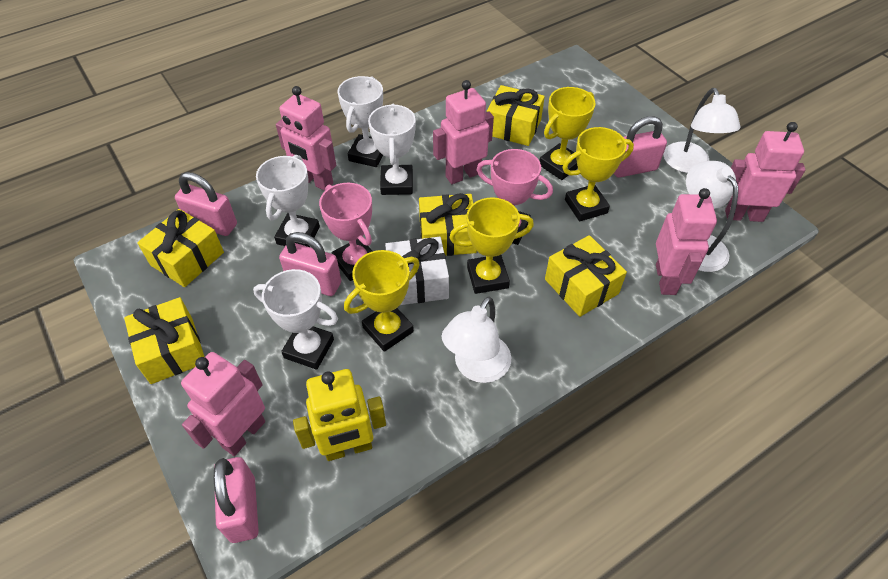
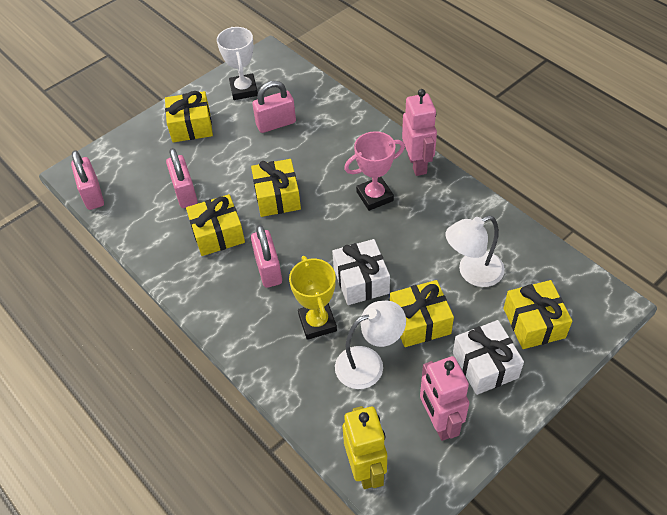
pink robot: 5 -> 2
pink trophy: 2 -> 1
white gift: 1 -> 2
white lamp: 3 -> 2
white trophy: 4 -> 1
yellow trophy: 4 -> 1

